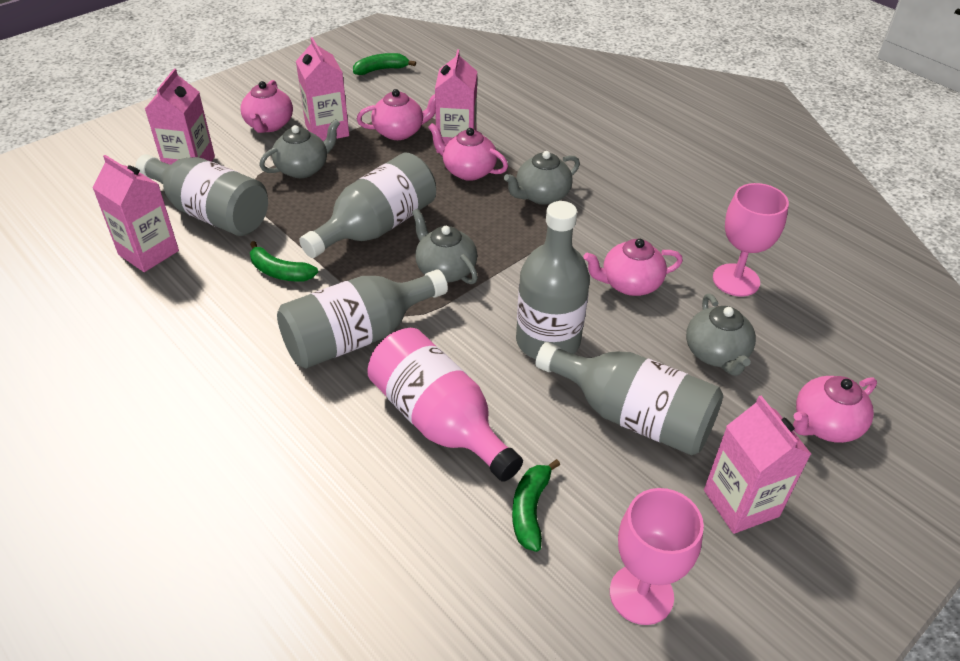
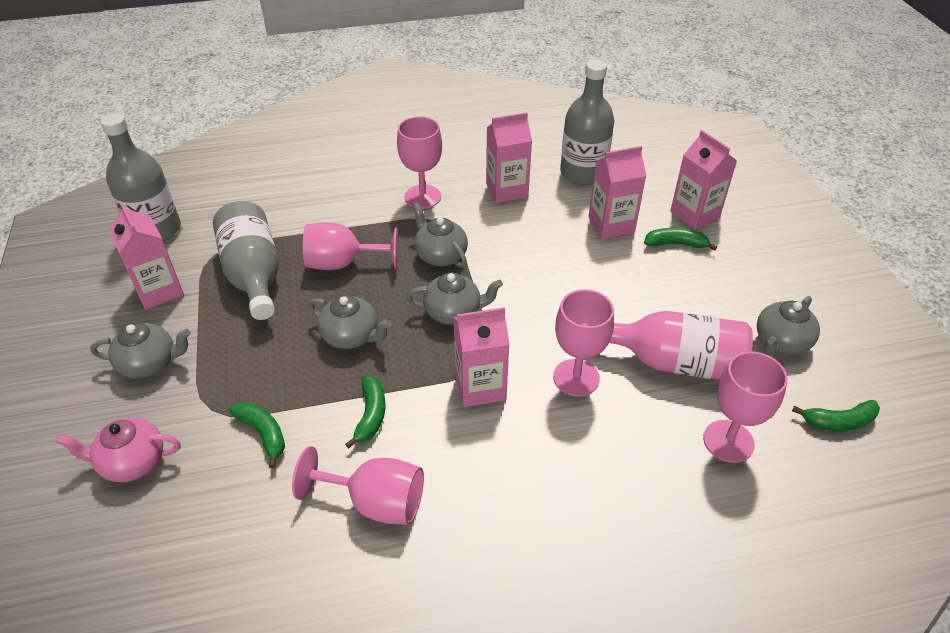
green banana: 3 -> 4
grey bottle: 5 -> 3
grey teapot: 4 -> 5
pink goblet: 2 -> 5
pink teapot: 5 -> 1

